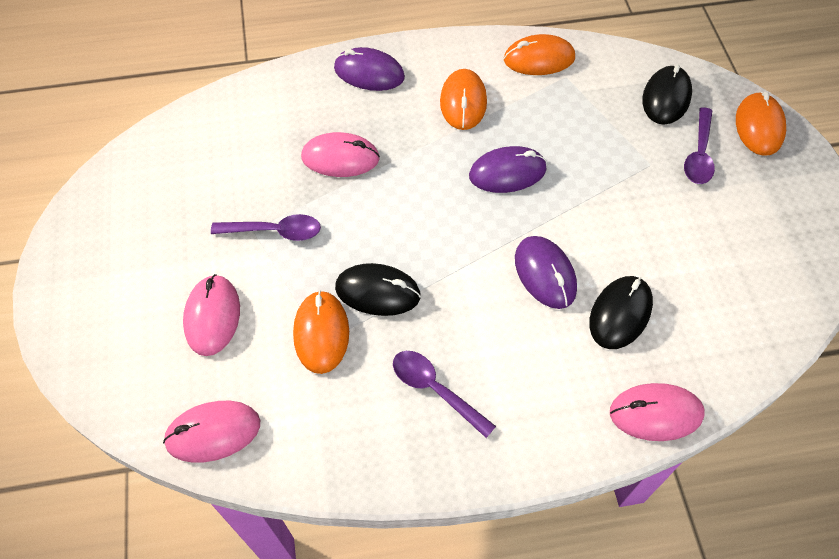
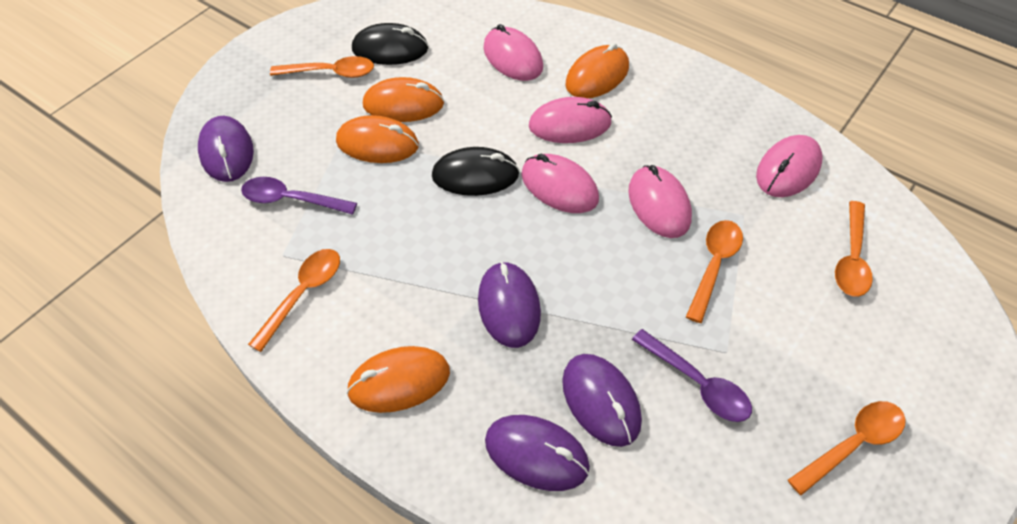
black mouse: 3 -> 2
orange spoon: 0 -> 5
pink mouse: 4 -> 5
purple mouse: 3 -> 4
purple spoon: 3 -> 2

